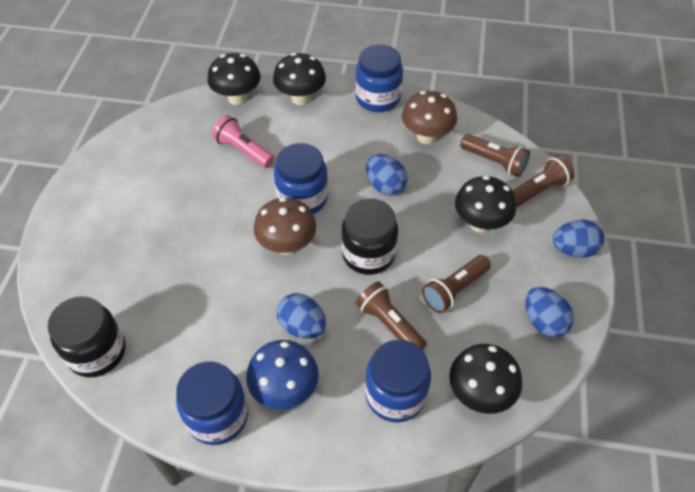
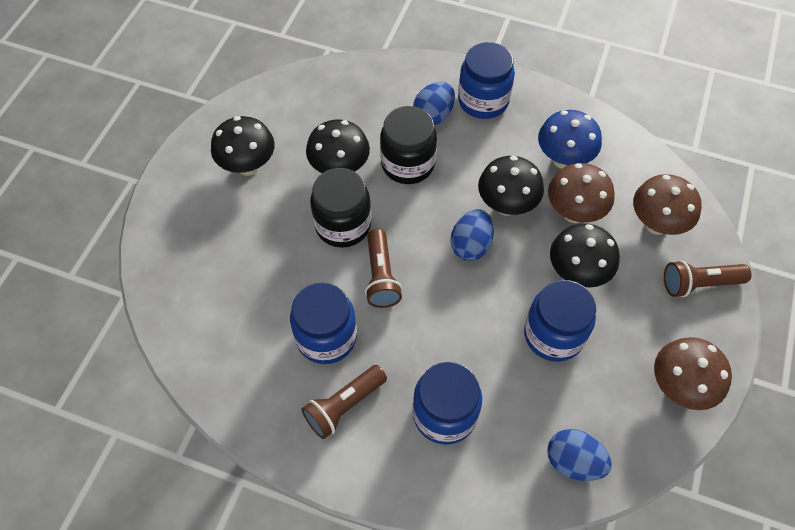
blue egg: 4 -> 3
brown flashlight: 4 -> 3
brown mushroom: 2 -> 3
pink flashlight: 1 -> 0

